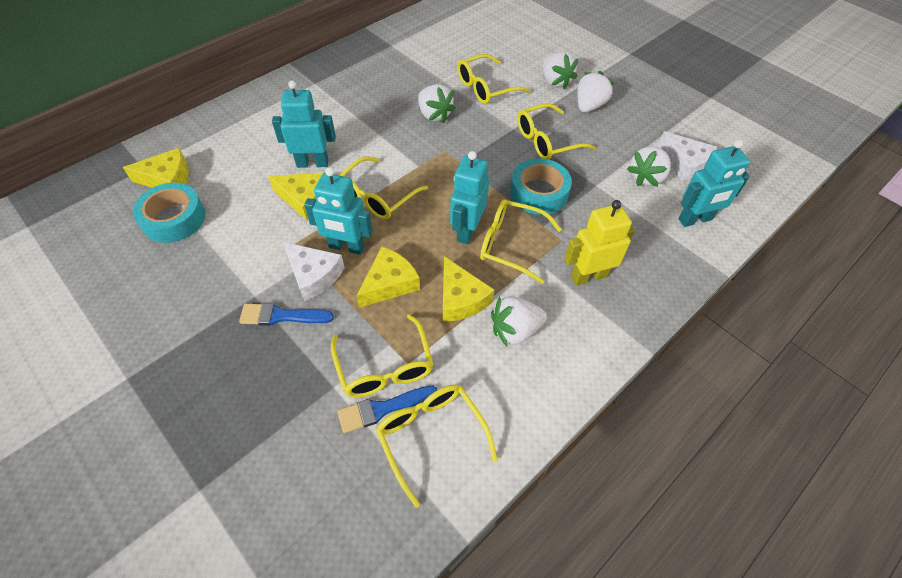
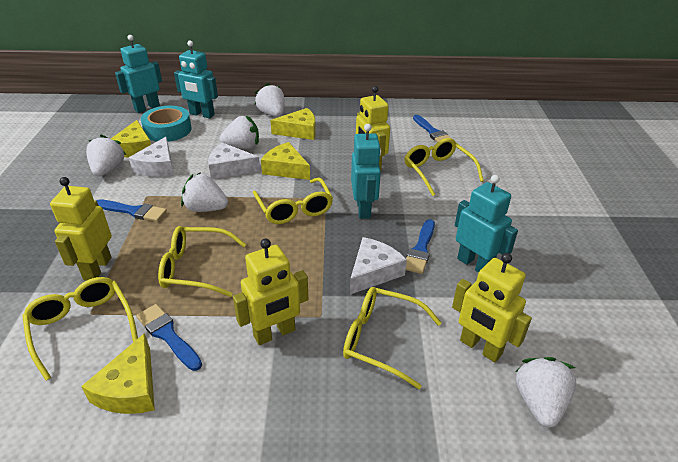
blue brush: 2 -> 4
turquoise tape: 2 -> 1
white cheese: 2 -> 3
yellow glasses: 6 -> 5
yellow robot: 1 -> 4

